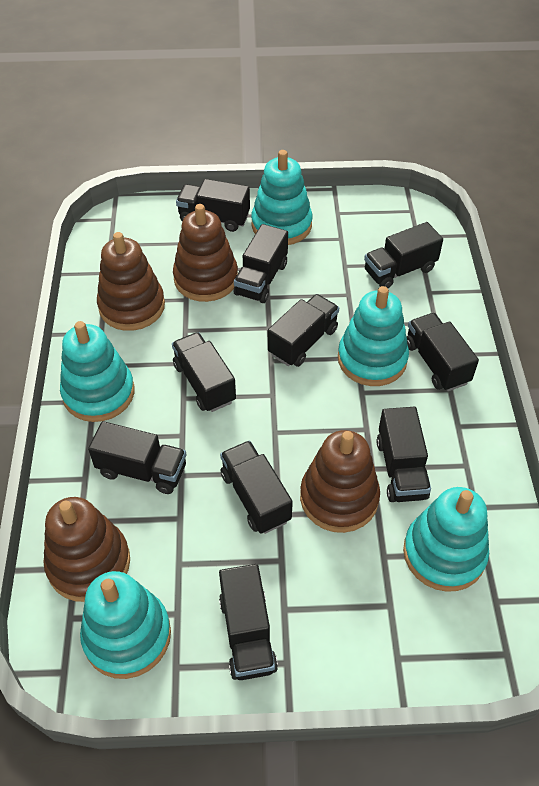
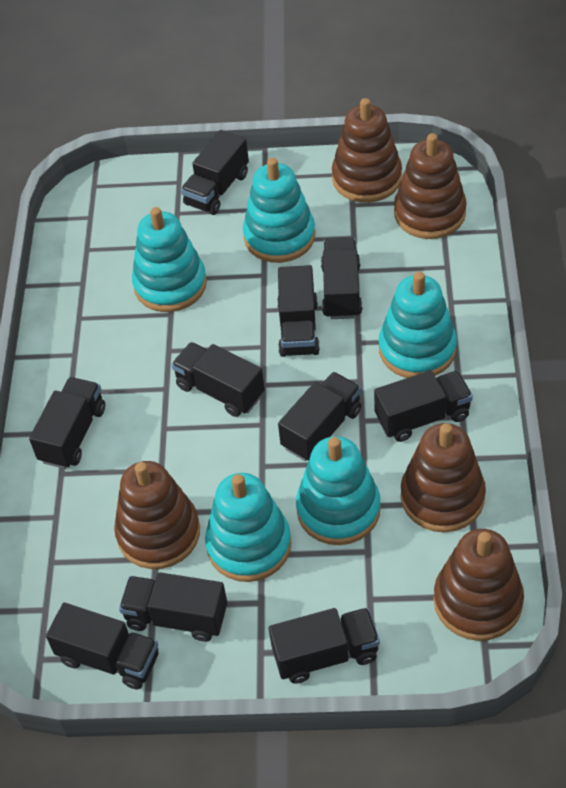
brown stacking toy: 4 -> 5

